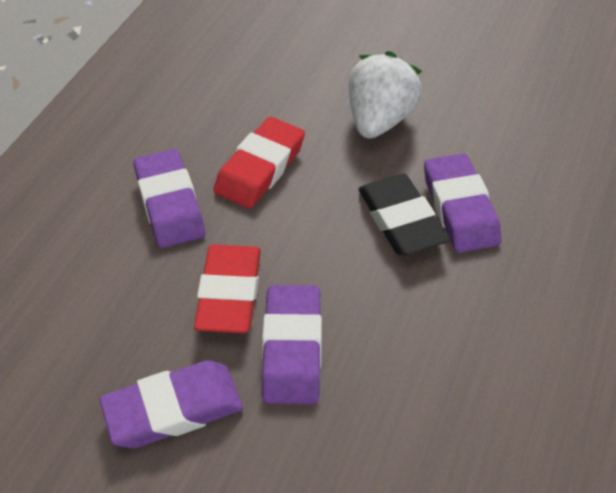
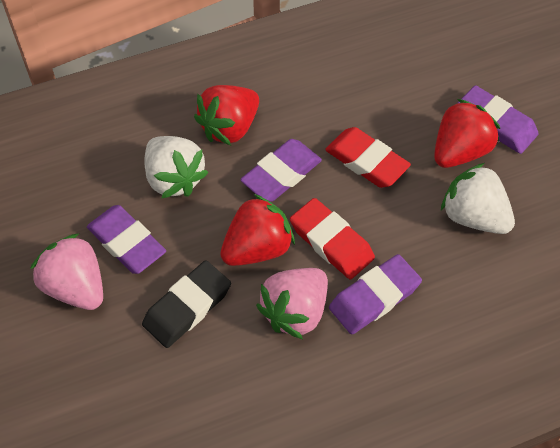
pink strawberry: 0 -> 2
red strawberry: 0 -> 3
white strawberry: 1 -> 2

